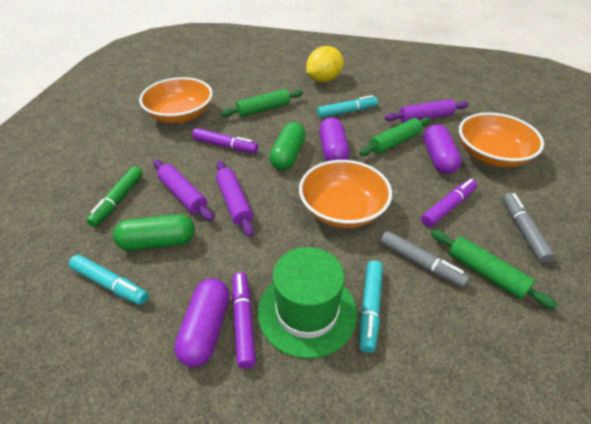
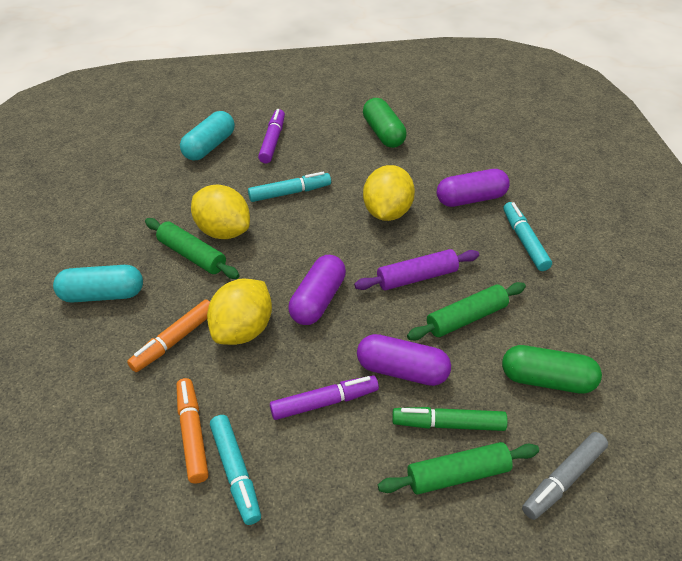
green hat: 1 -> 0
grey marker: 2 -> 1
orange bowl: 3 -> 0
orange marker: 0 -> 2
purple marker: 3 -> 2
purple rolling pin: 3 -> 1
turquoise capsule: 0 -> 2
yellow lemon: 1 -> 3

